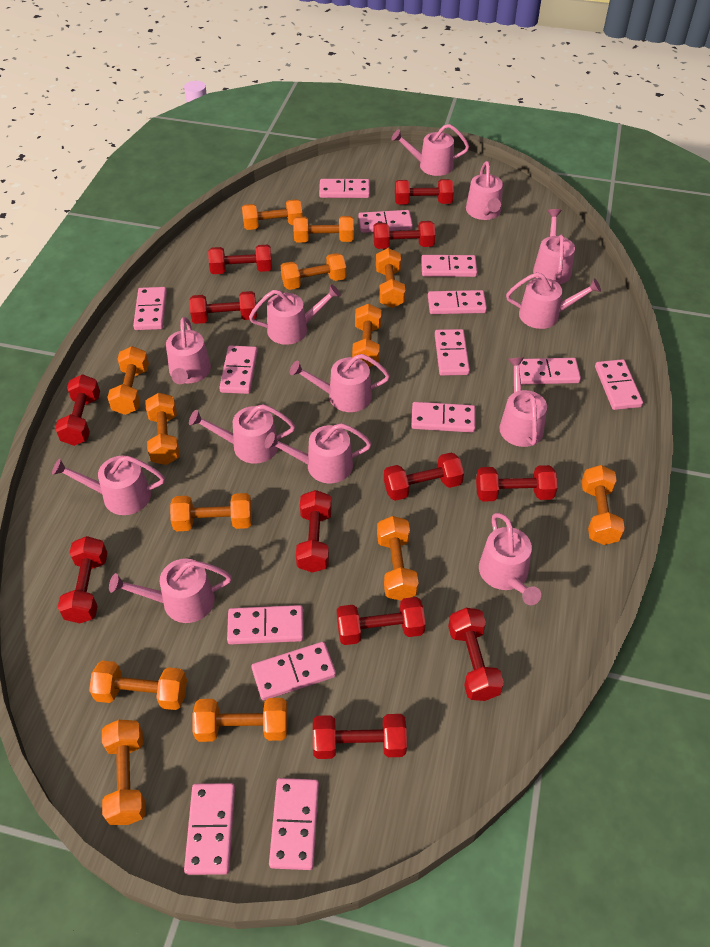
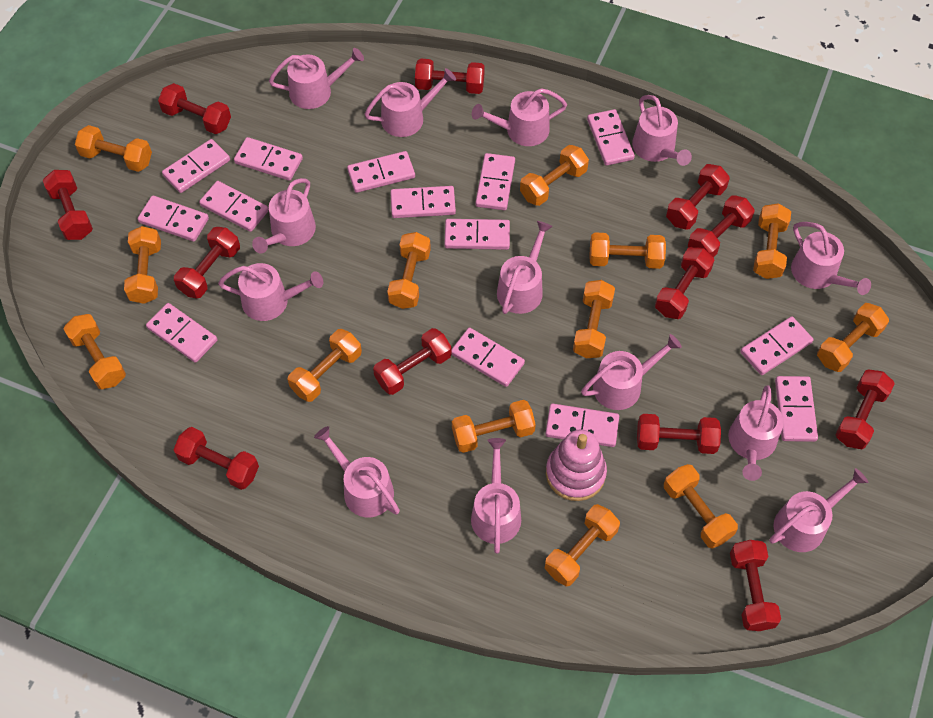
pink stacking toy: 0 -> 1

